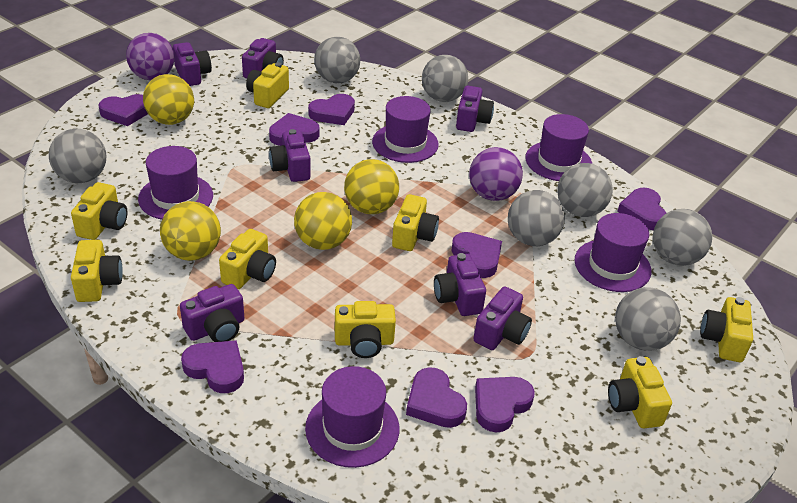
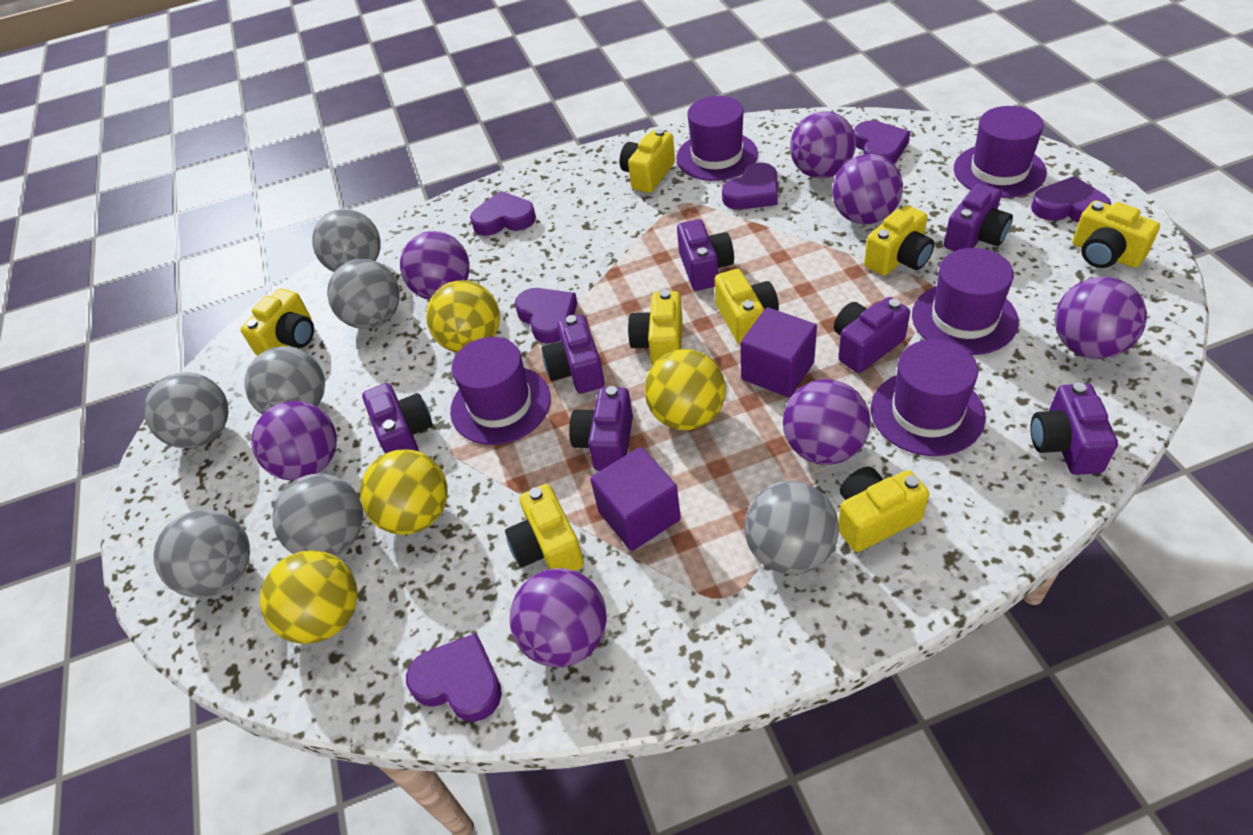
purple ball: 2 -> 7
purple cube: 0 -> 2
purple heart: 8 -> 6

